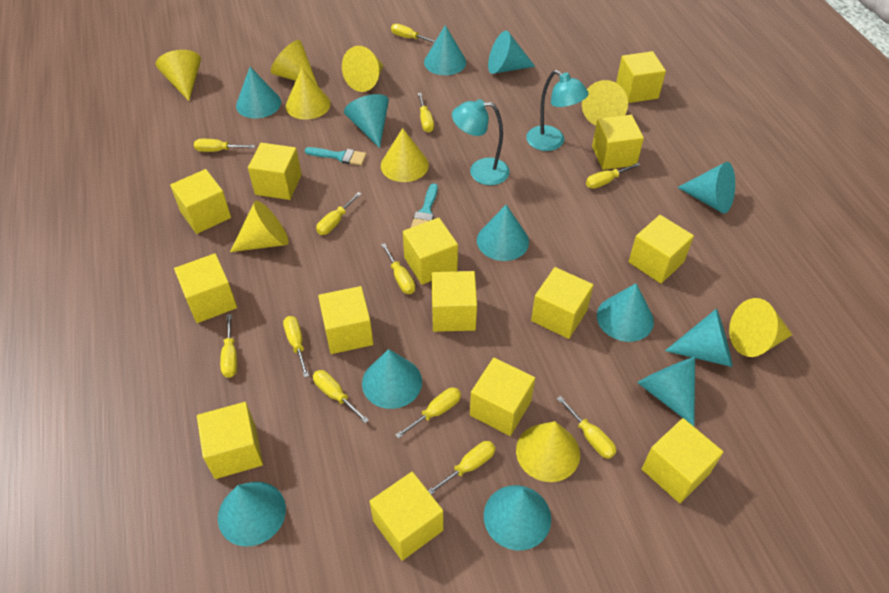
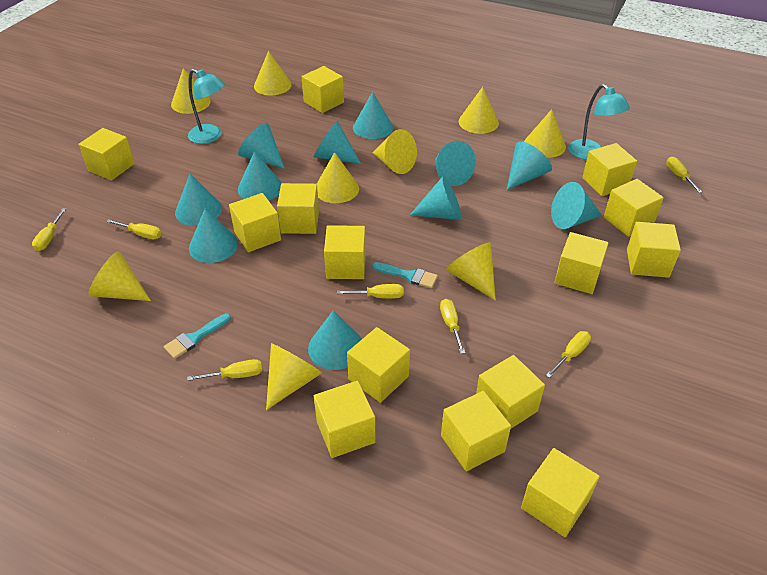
turquoise cone: 12 -> 11
yellow screwdriver: 12 -> 7

